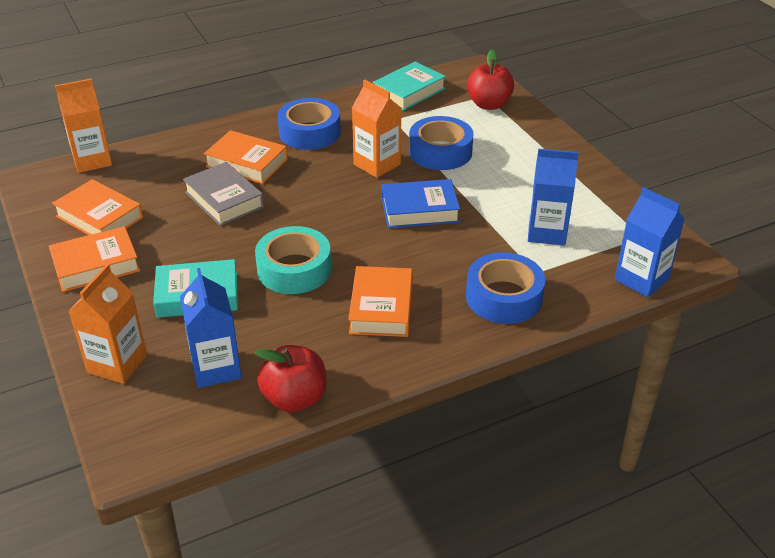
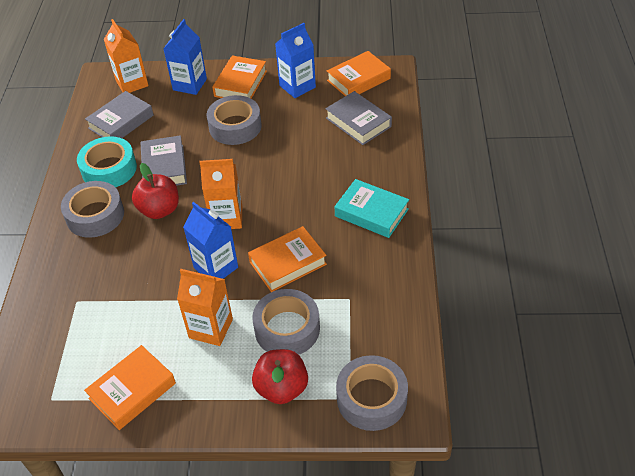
blue book: 1 -> 0
blue tape: 3 -> 0
grey book: 1 -> 3
grey tape: 0 -> 4
turquoise book: 2 -> 1

